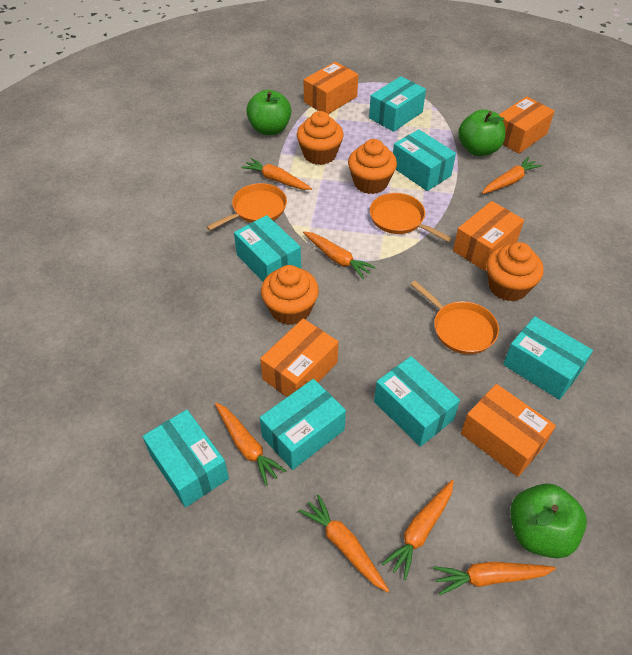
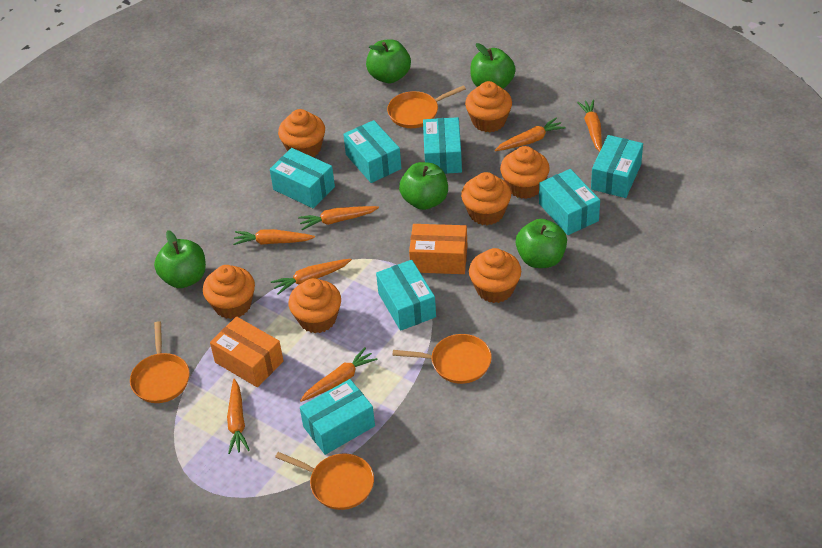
green apple: 3 -> 5
orange box: 5 -> 2
orange cupcake: 4 -> 7
orange pan: 3 -> 4

